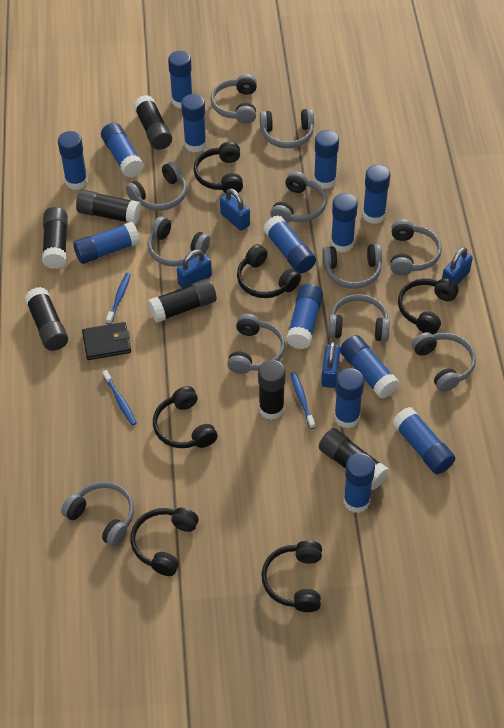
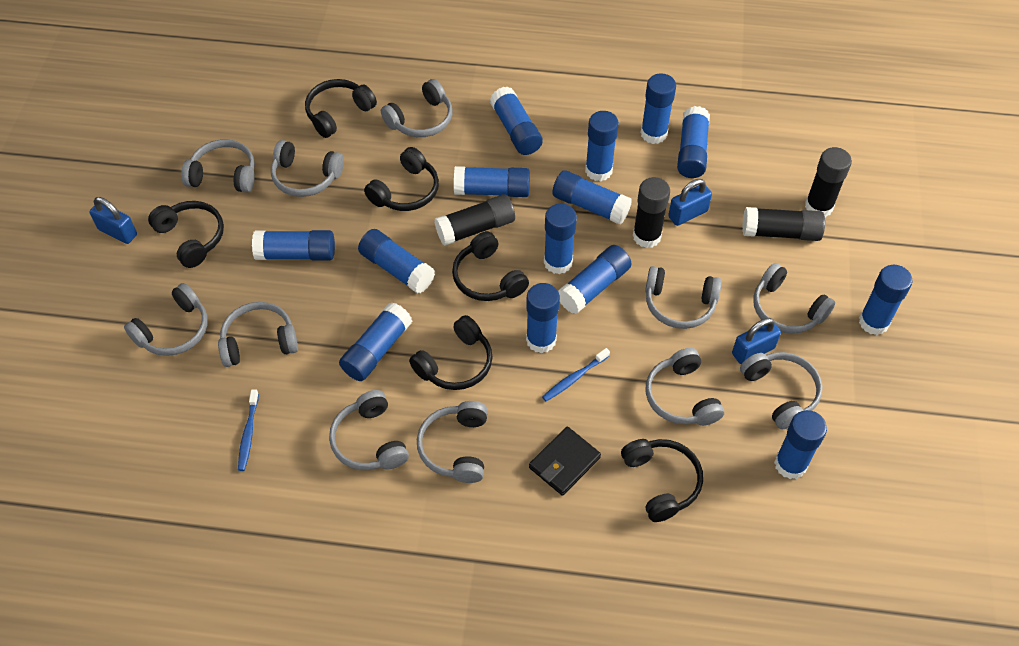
black glue stick: 7 -> 4
blue padlock: 4 -> 3
blue toothbrush: 3 -> 2

